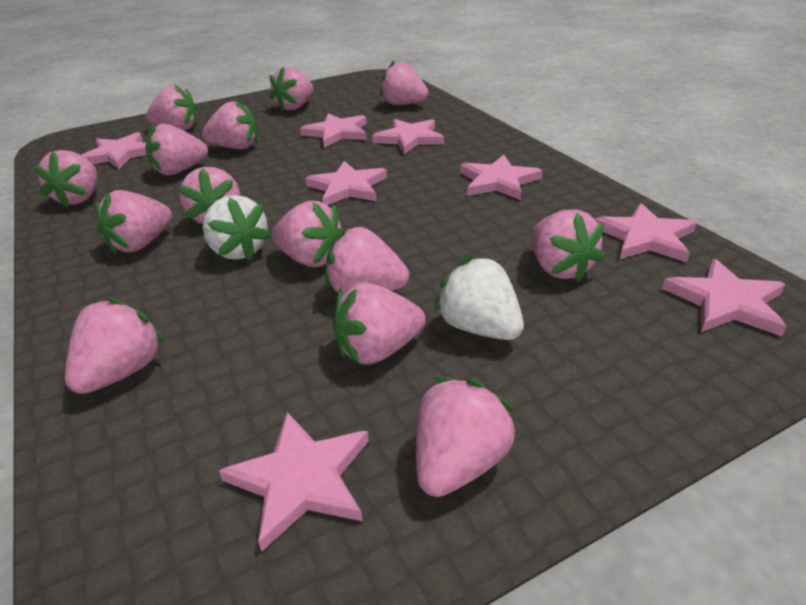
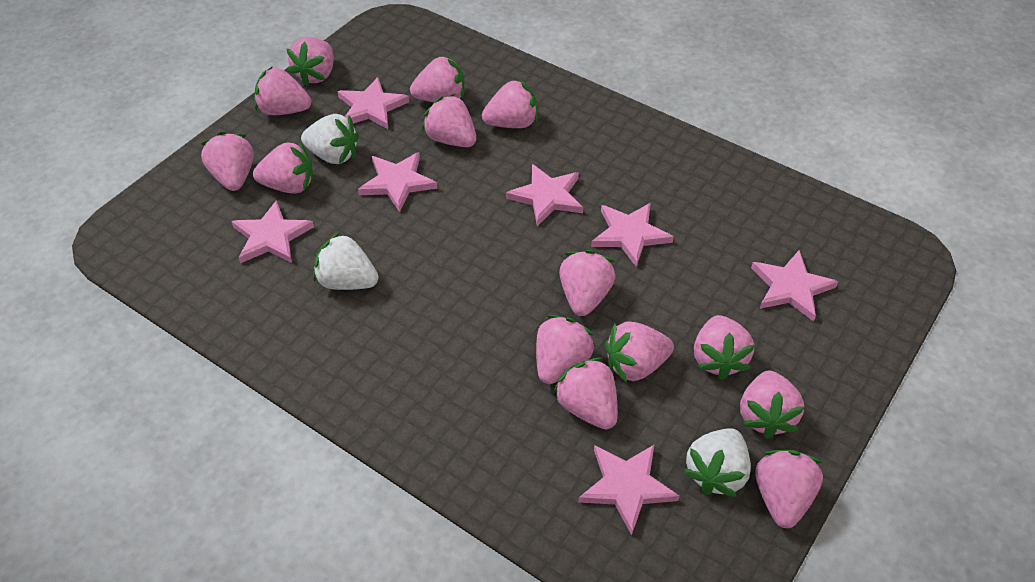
pink star: 8 -> 7
white strawberry: 2 -> 3

